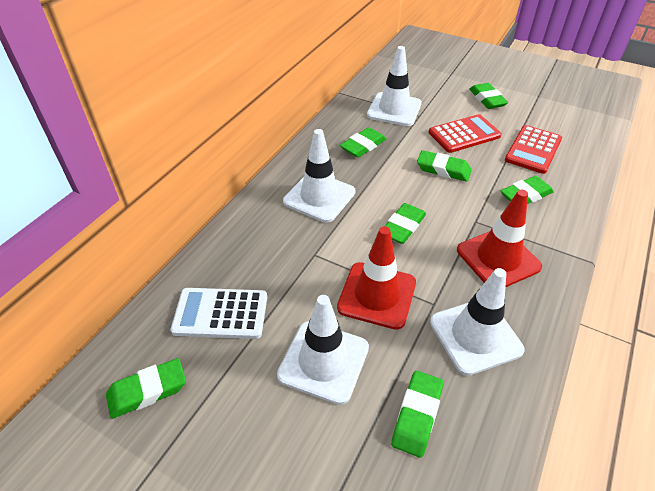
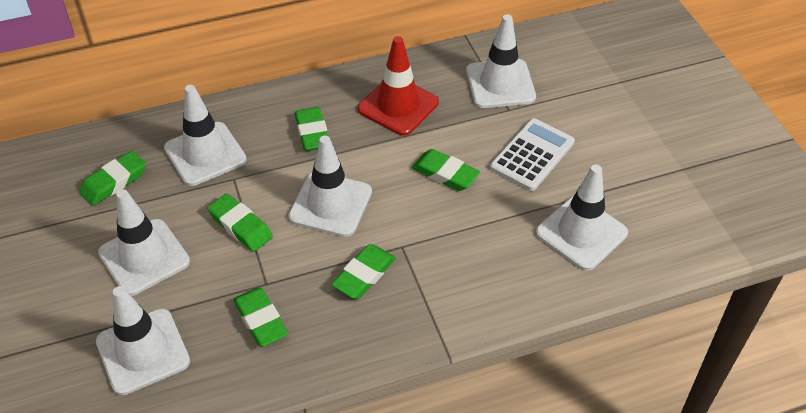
green eraser: 7 -> 6
red calculator: 2 -> 0
red traffic cone: 2 -> 1
white traffic cone: 4 -> 6

